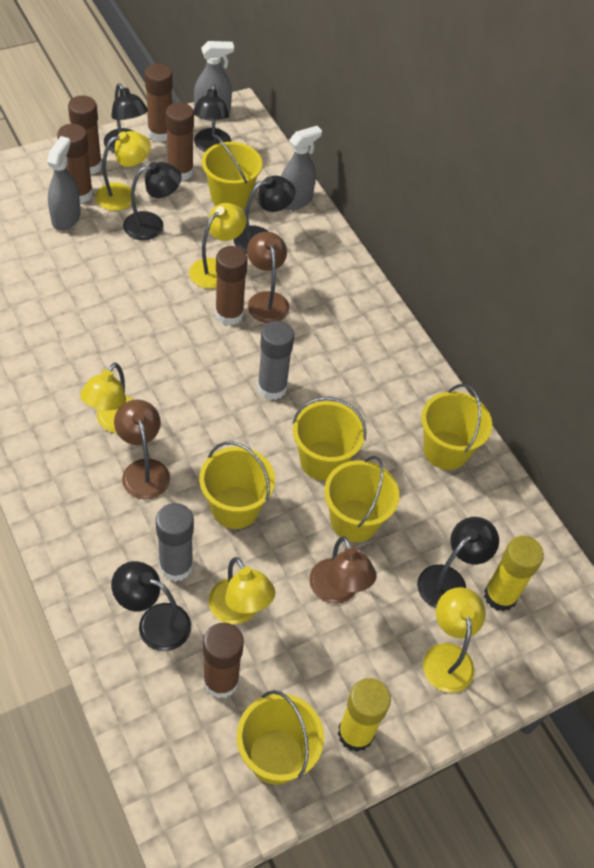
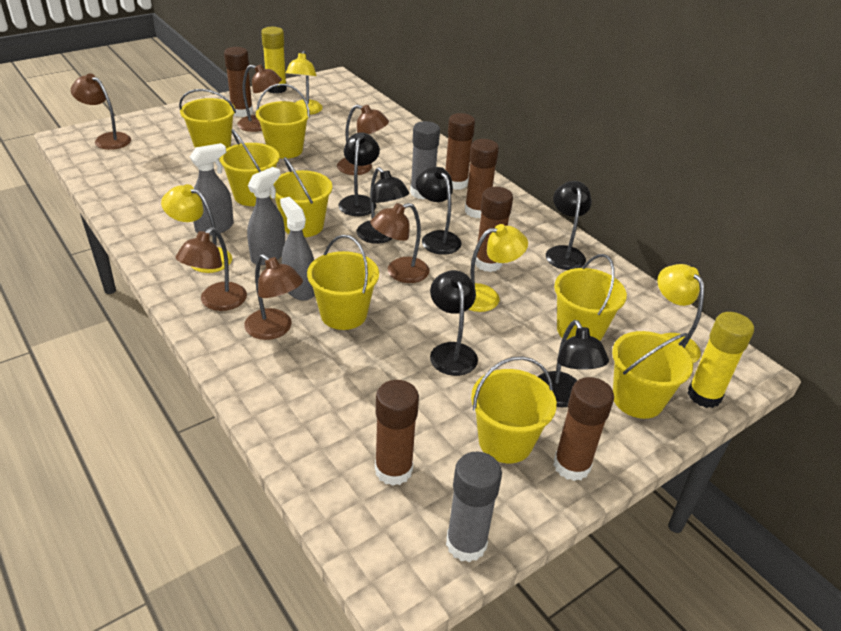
brown lamp: 3 -> 6
yellow bucket: 6 -> 8
yellow lamp: 5 -> 4

